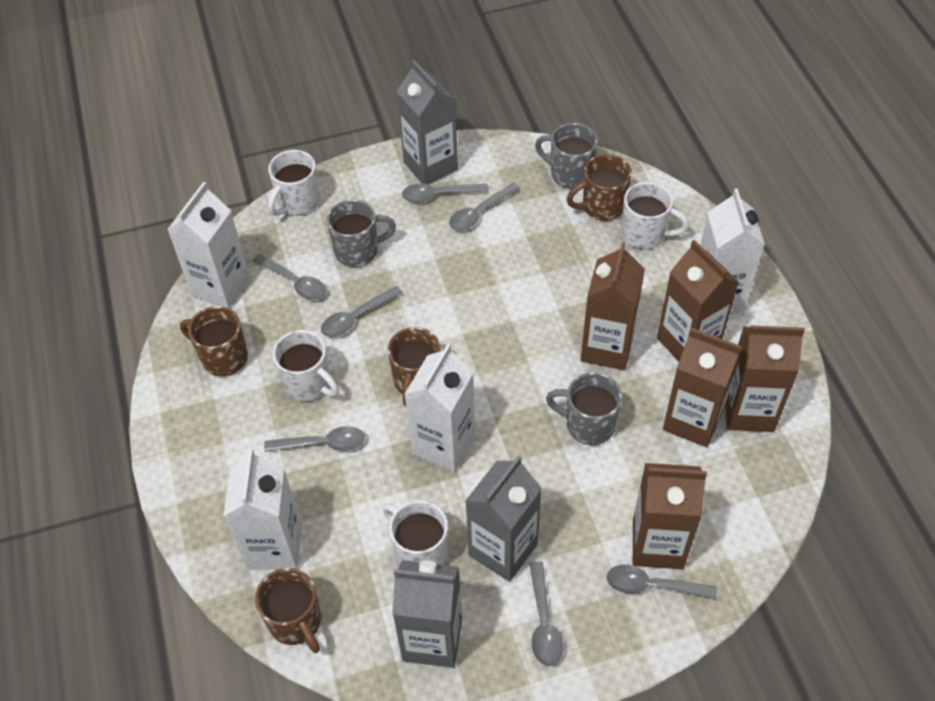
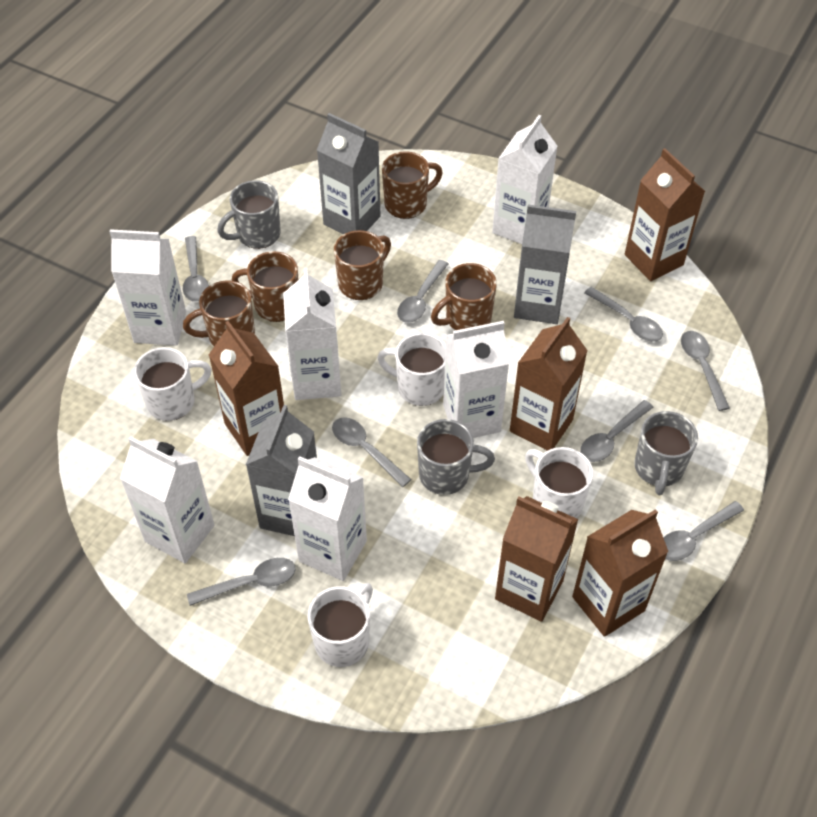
brown mug: 4 -> 5
grey spoon: 7 -> 8
white carton: 4 -> 6

